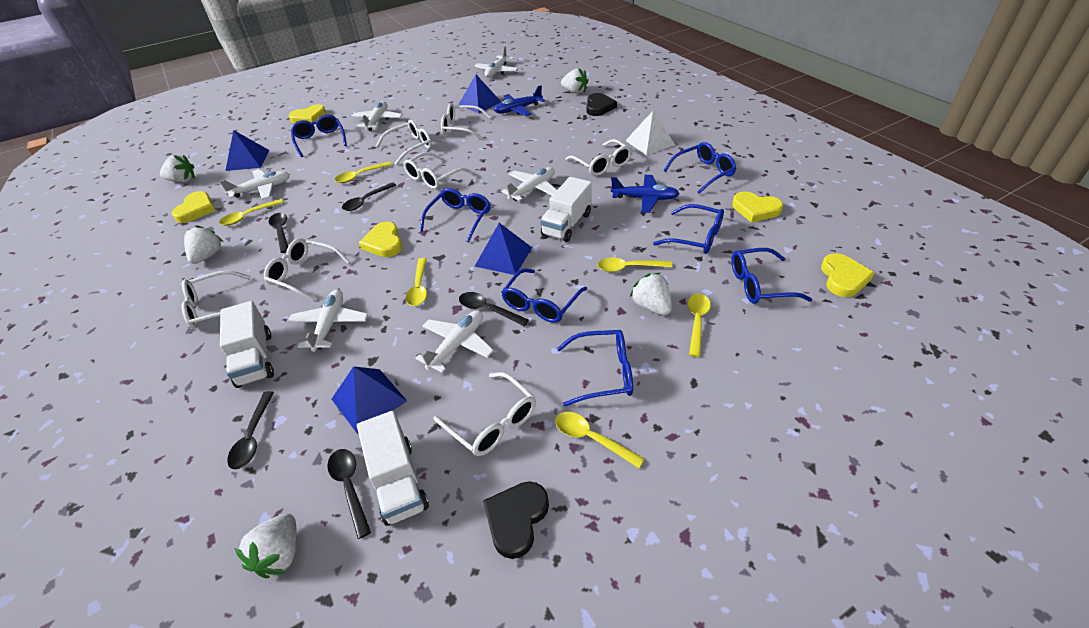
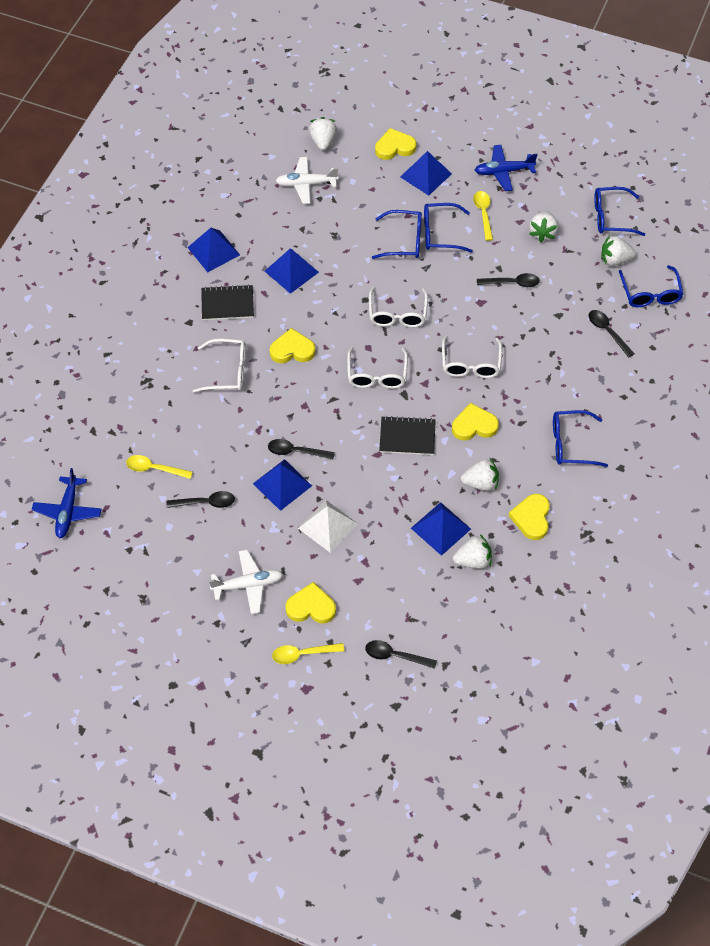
black heart: 2 -> 0
black notebook: 0 -> 2
blue glasses: 7 -> 5
blue pyramid: 4 -> 5
white glasses: 7 -> 4
white plane: 6 -> 2
white truck: 3 -> 0
yellow spoon: 6 -> 3

